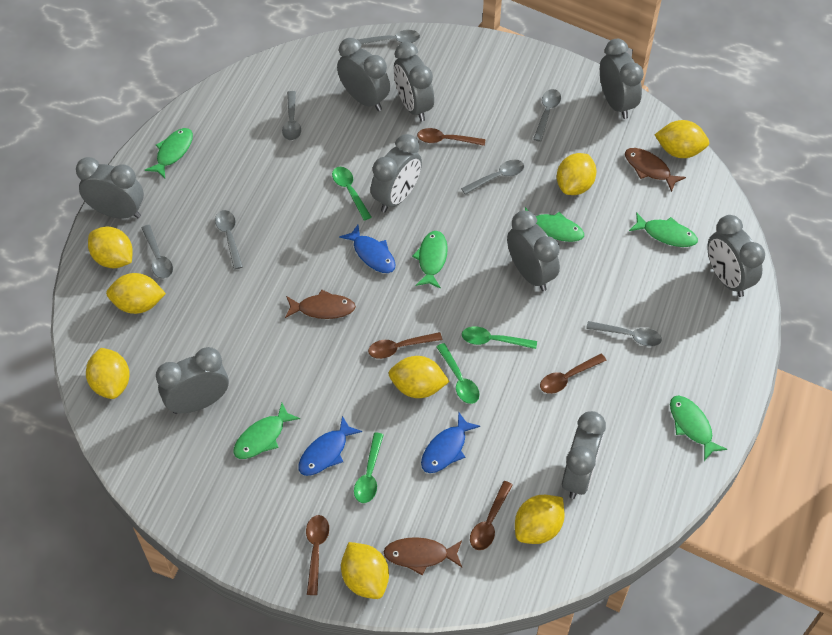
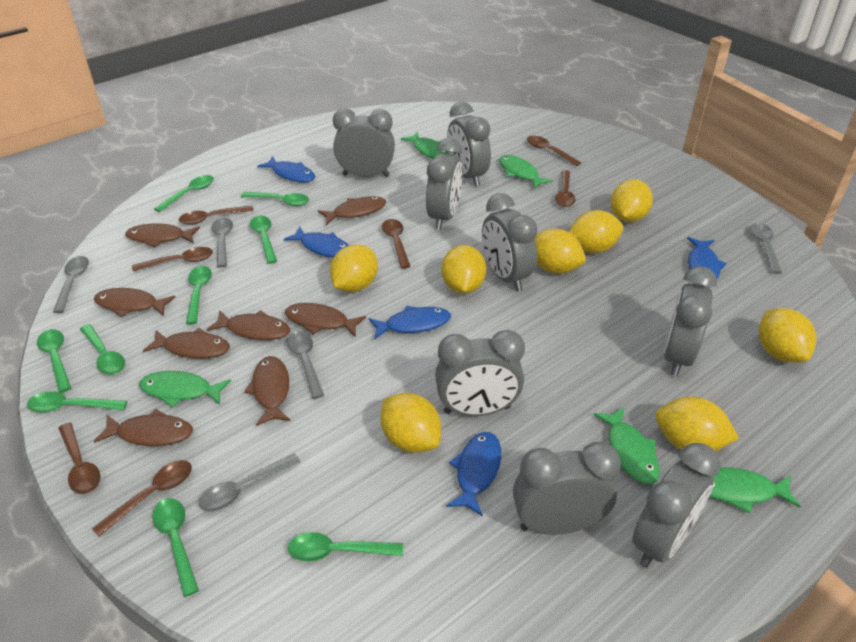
blue fish: 3 -> 5
brown fish: 3 -> 8
brown spoon: 5 -> 7
green fish: 6 -> 5
green spoon: 4 -> 9
grey clock: 9 -> 8
grey spoon: 7 -> 5

